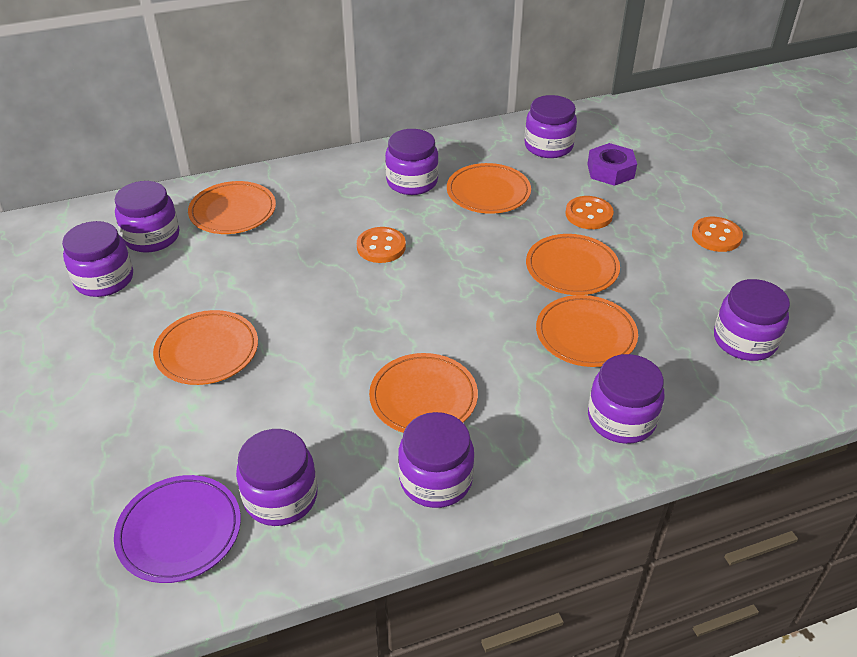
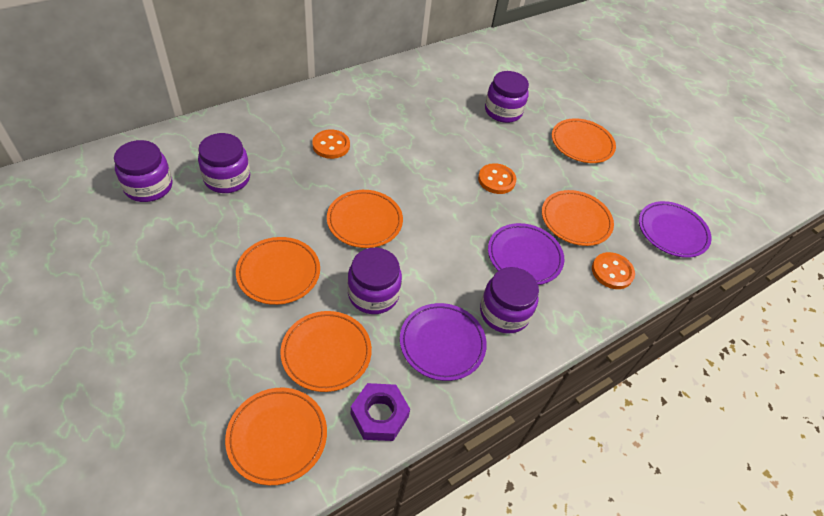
purple jar: 8 -> 5
purple plate: 1 -> 3

